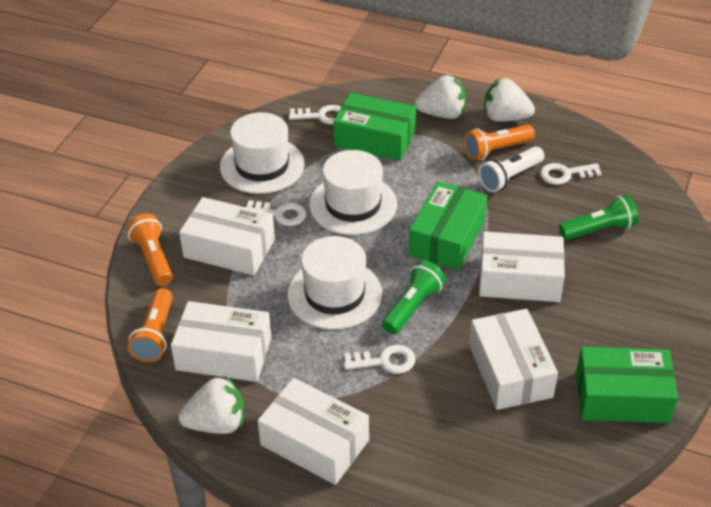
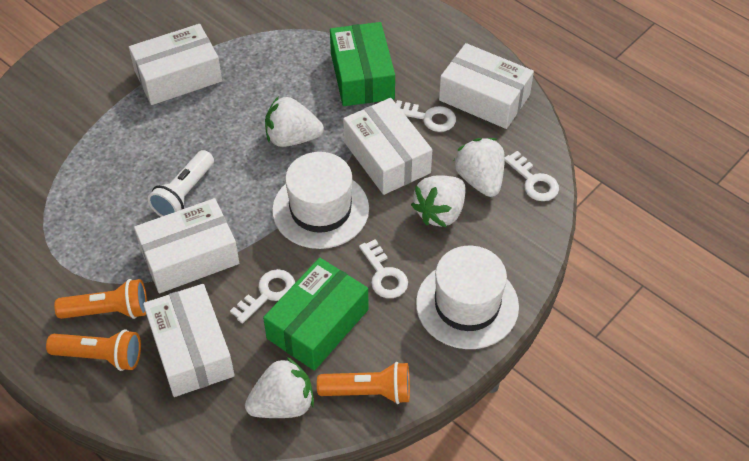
green box: 3 -> 2
green flashlight: 2 -> 0
white hat: 3 -> 2
white strawberry: 3 -> 4

